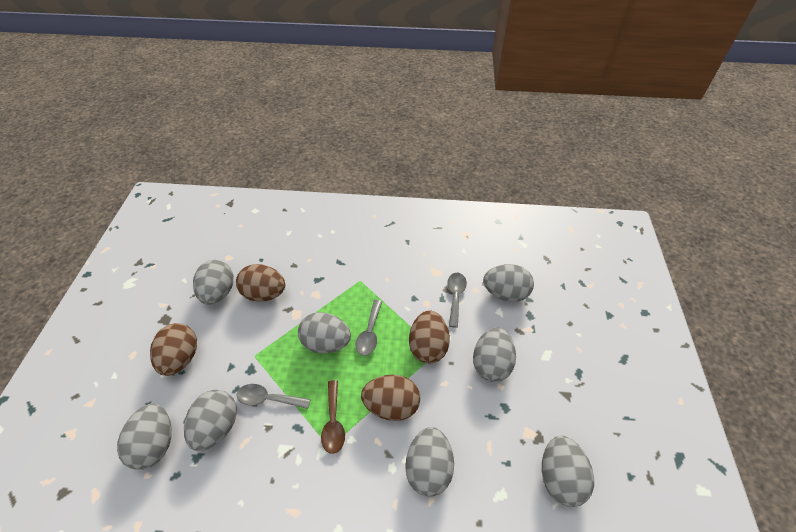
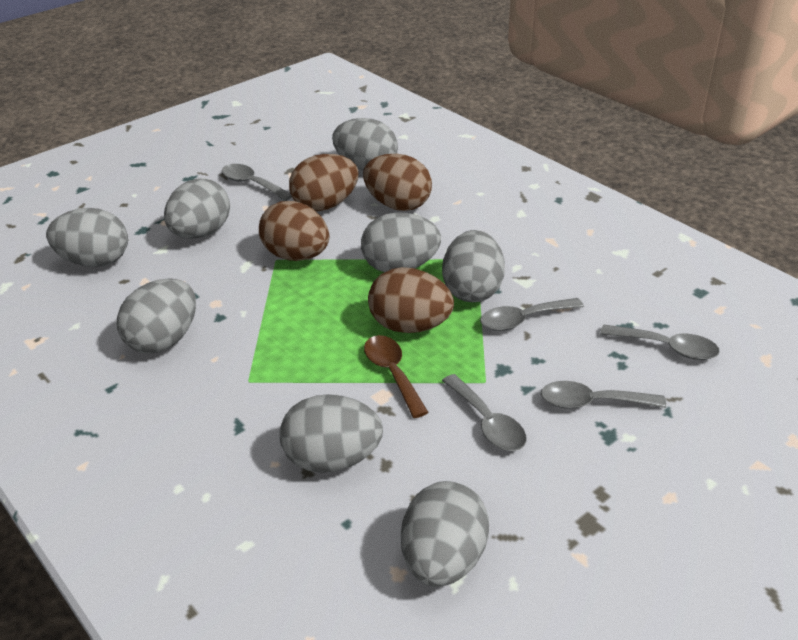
grey spoon: 3 -> 5

